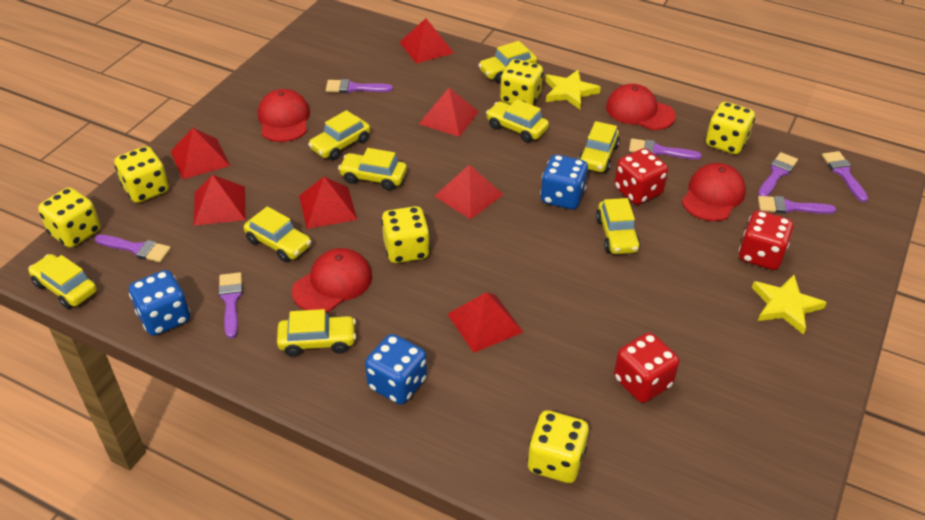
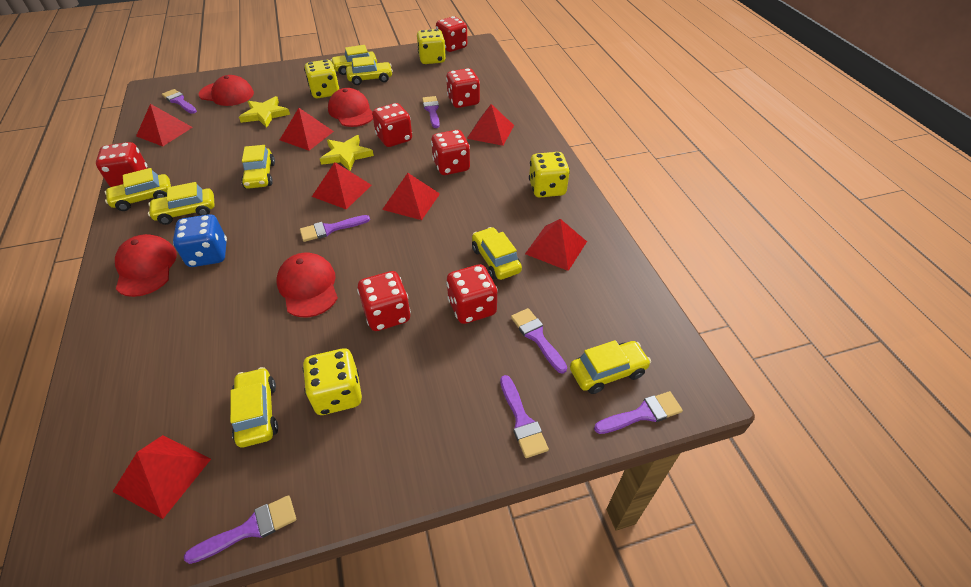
blue dice: 3 -> 1
red dice: 3 -> 7
yellow car: 9 -> 8
yellow dice: 6 -> 4

